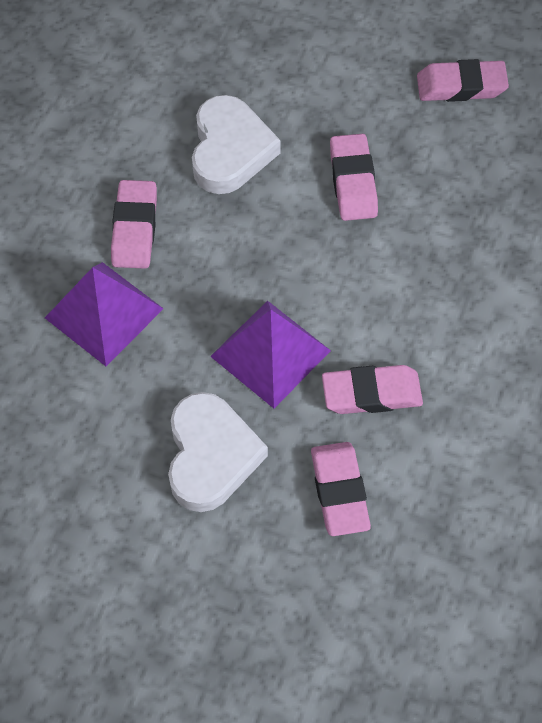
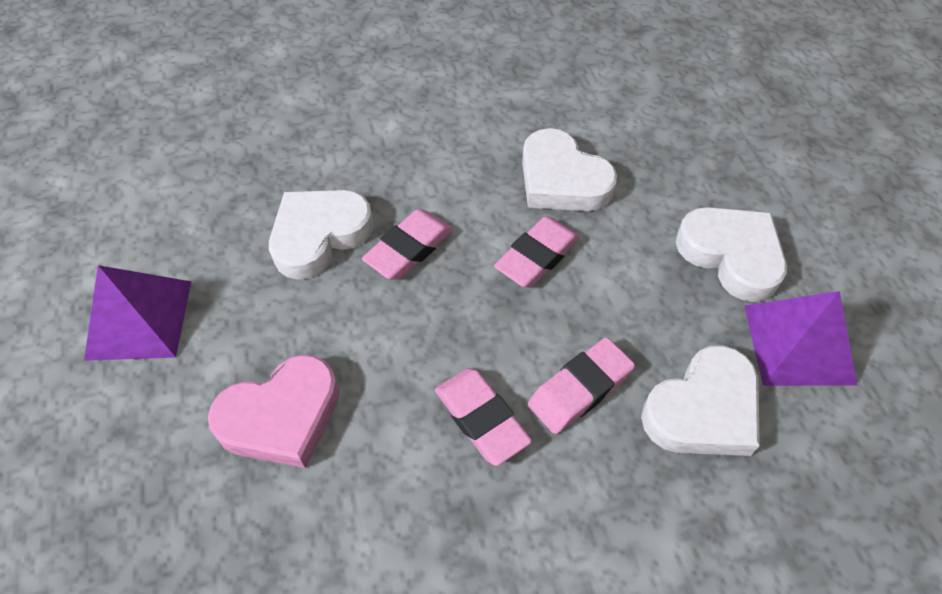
pink eraser: 5 -> 4
pink heart: 0 -> 1
white heart: 2 -> 4

